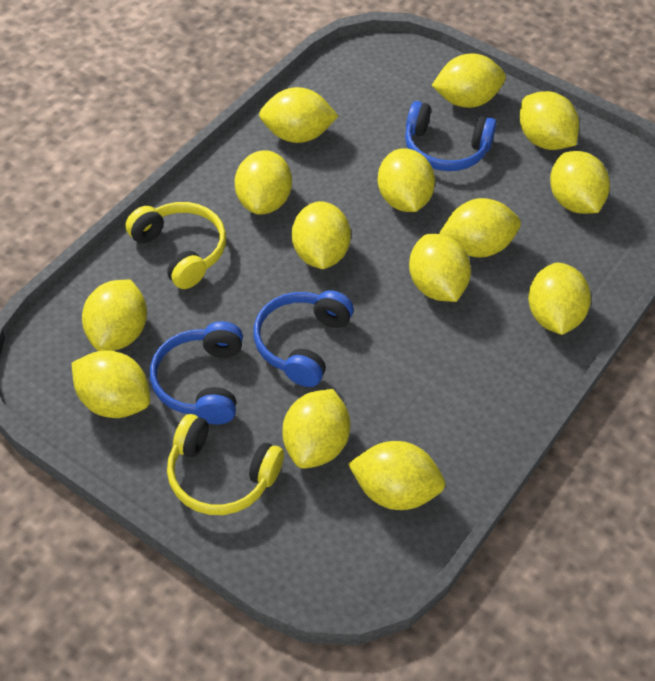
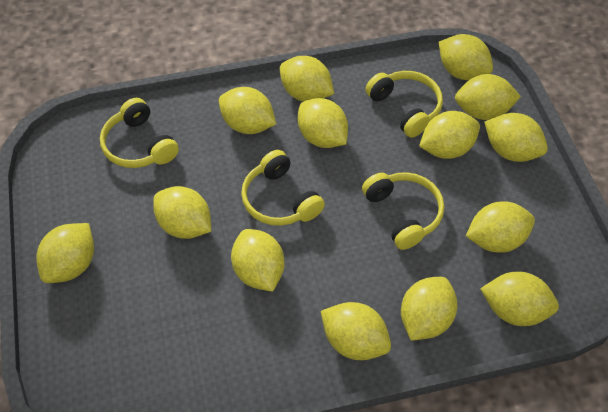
blue headphones: 3 -> 0
yellow headphones: 2 -> 4

